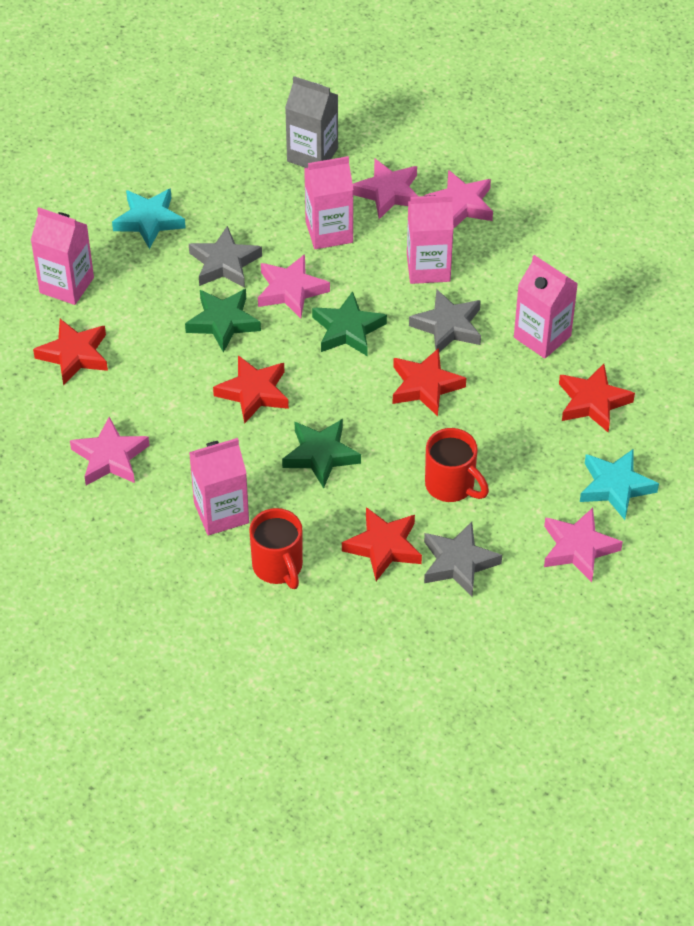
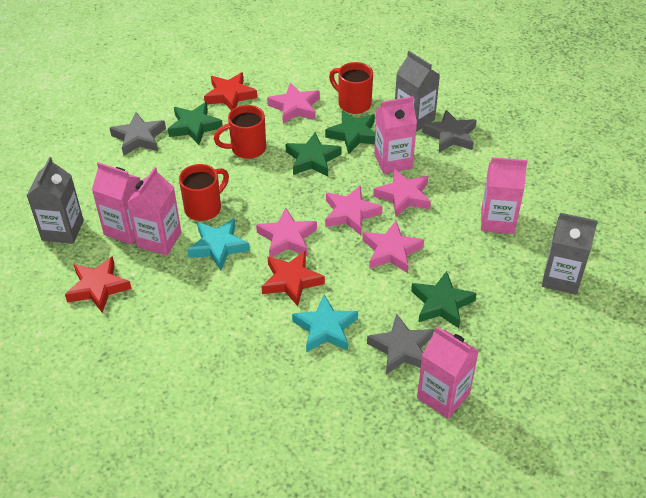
green star: 3 -> 4
grey carton: 1 -> 3
red mug: 2 -> 3
red star: 5 -> 3

